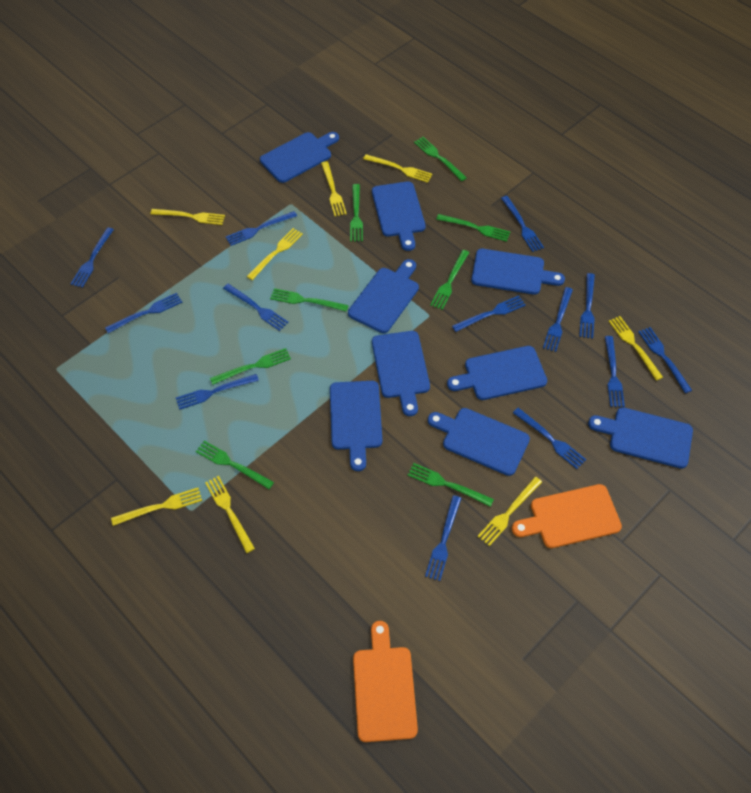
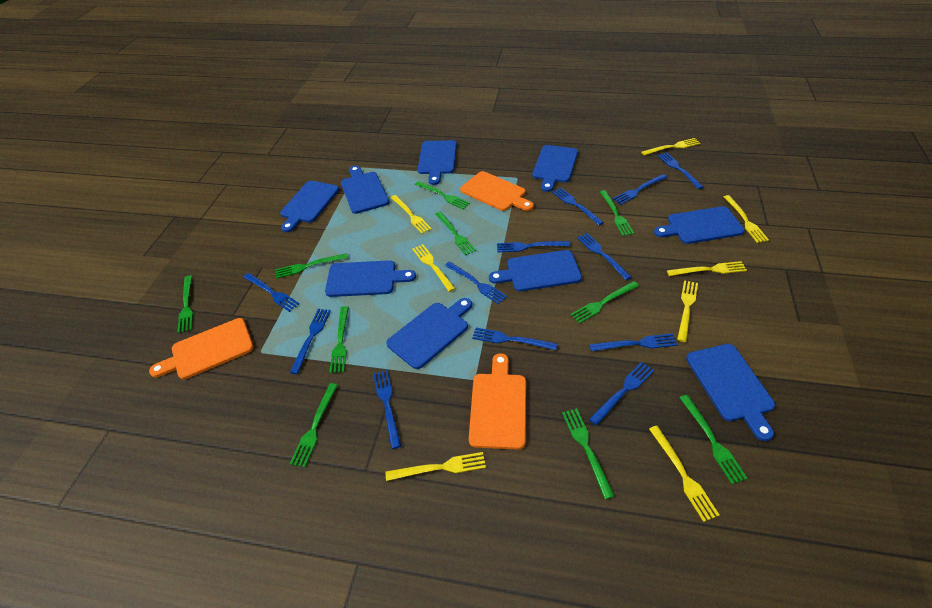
blue fork: 13 -> 12
green fork: 8 -> 10
orange cutting board: 2 -> 3

